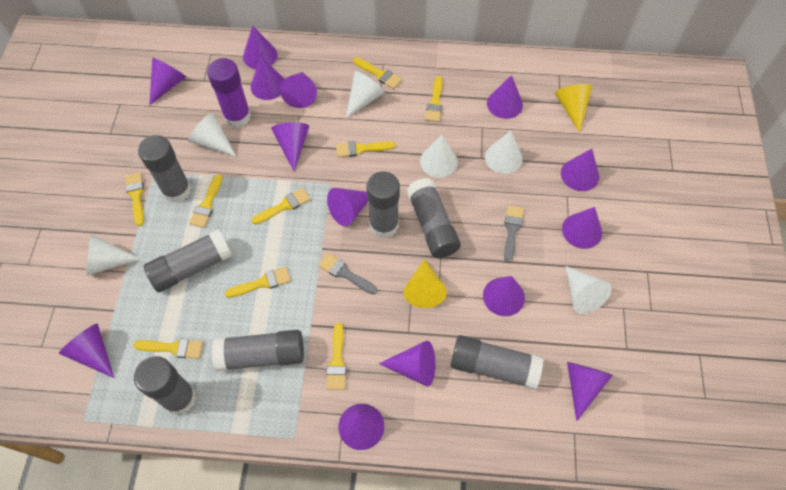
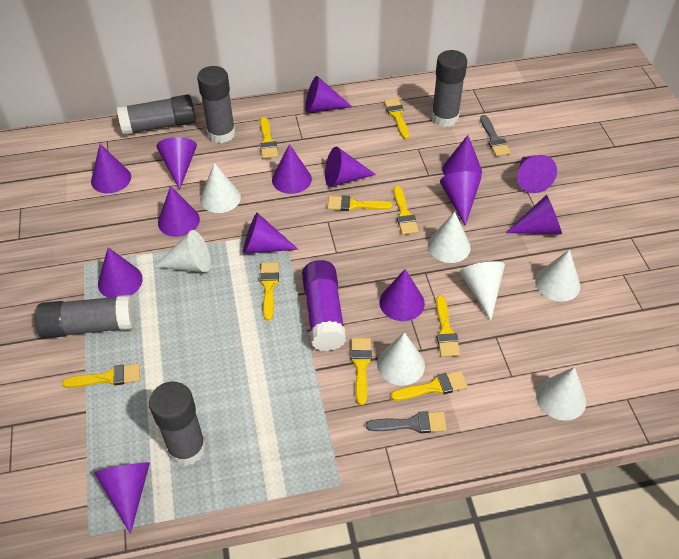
grey glue stick: 7 -> 5
white cone: 6 -> 7
yellow cone: 2 -> 0

